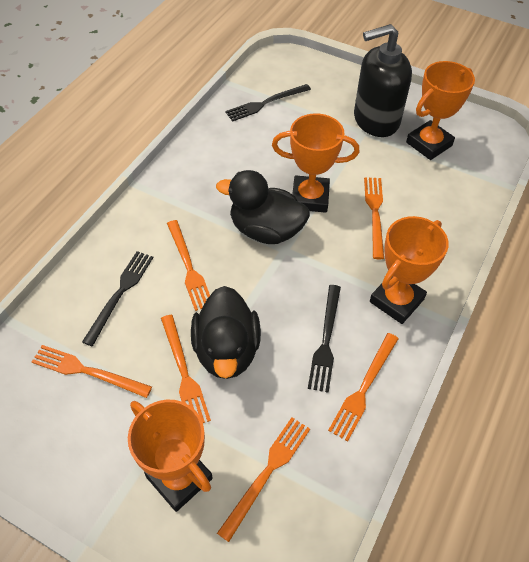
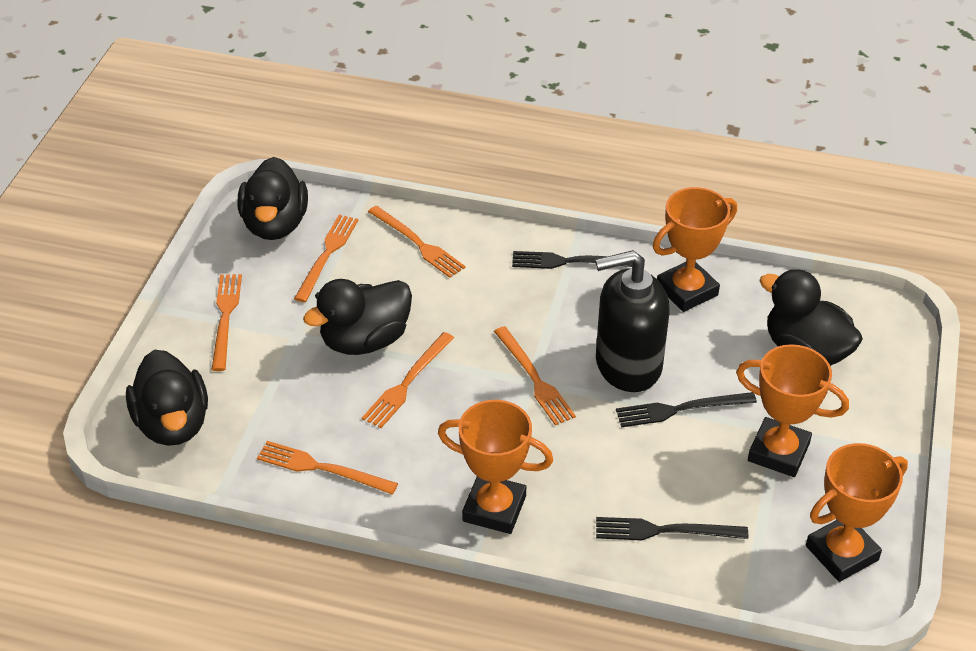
black duck: 2 -> 4

